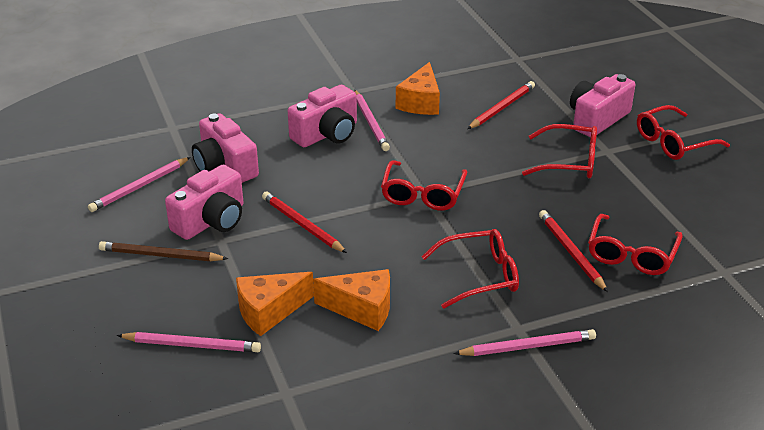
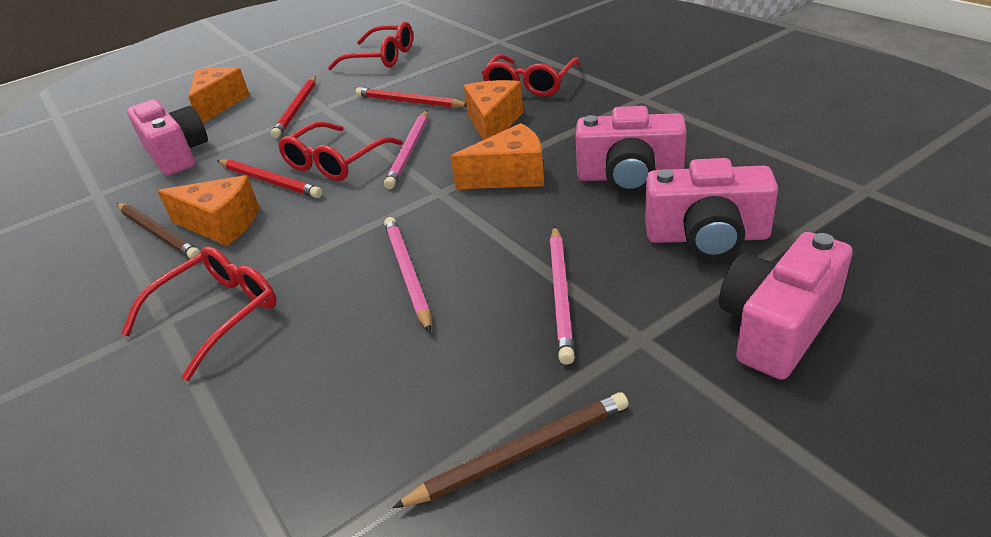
brown pencil: 1 -> 2
orange cheese: 3 -> 4
pink pencil: 4 -> 3
red glasses: 5 -> 4

